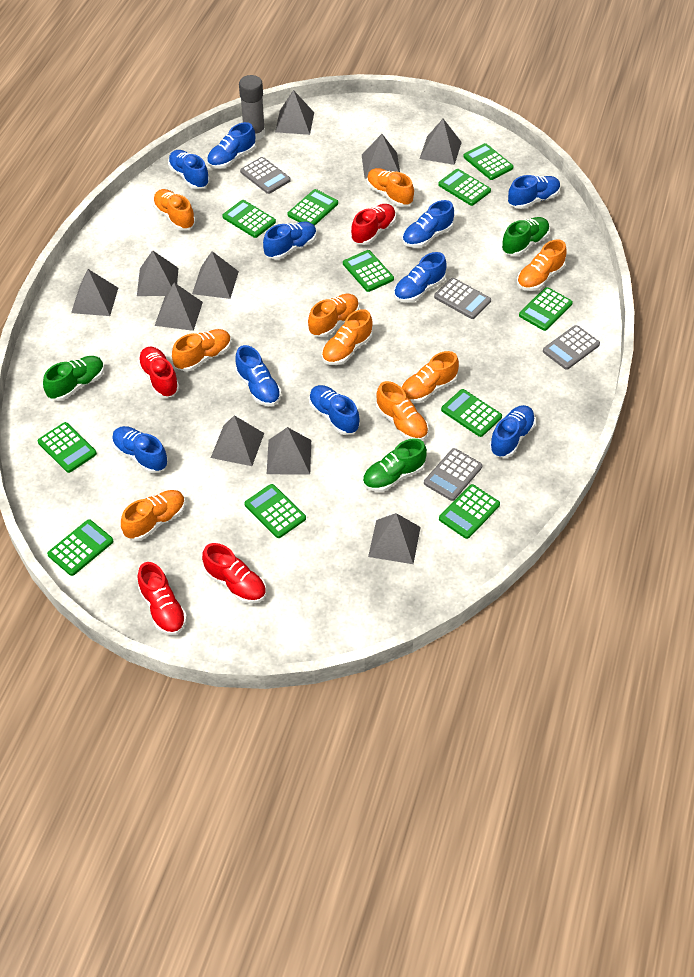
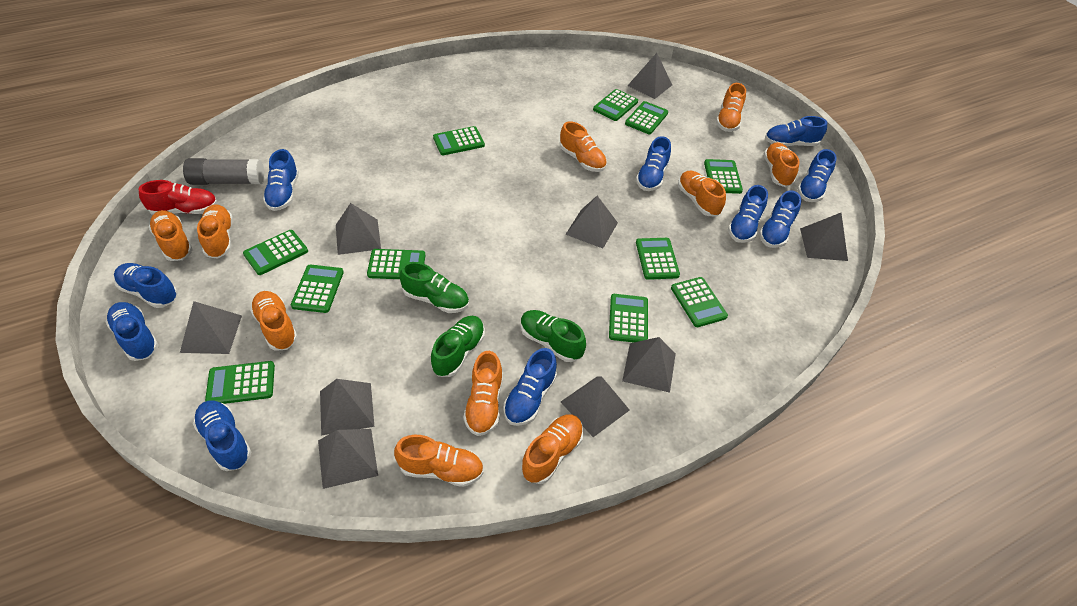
grey calculator: 4 -> 0
grey pyramid: 10 -> 9
orange shoe: 9 -> 10
red shoe: 4 -> 1

